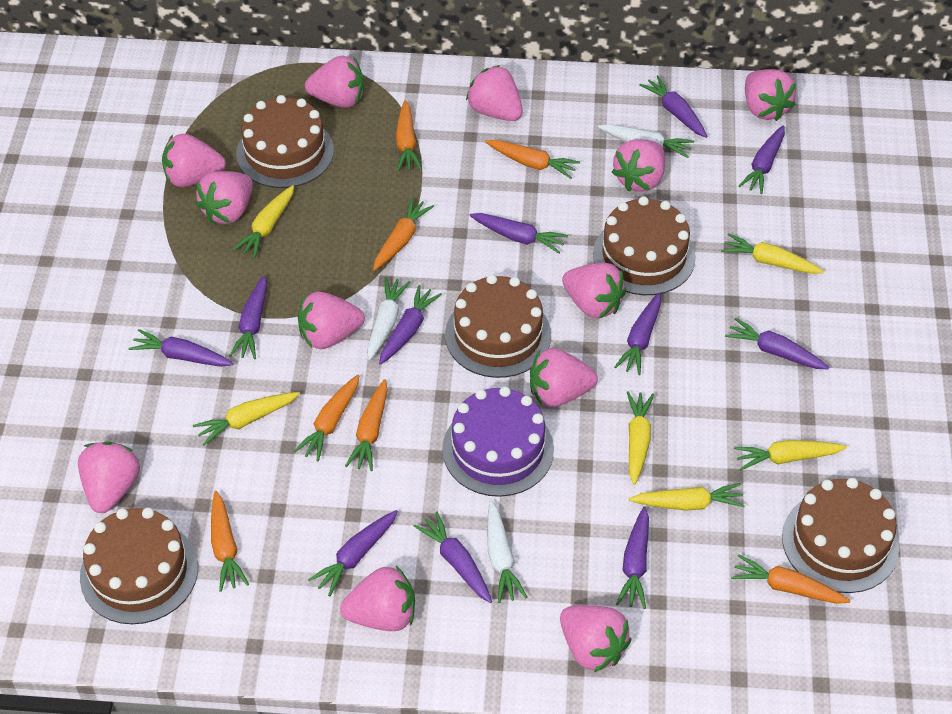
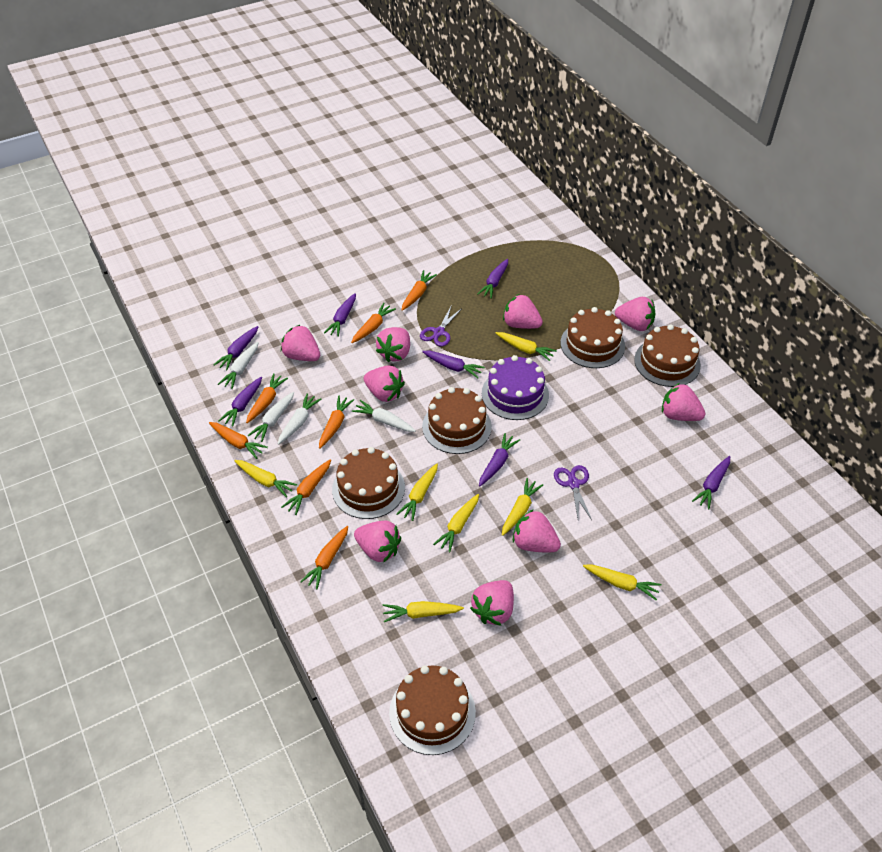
pink strawberry: 12 -> 9
purple carrot: 11 -> 7
purple scissors: 0 -> 2
white carrot: 3 -> 4
yellow carrot: 6 -> 7

